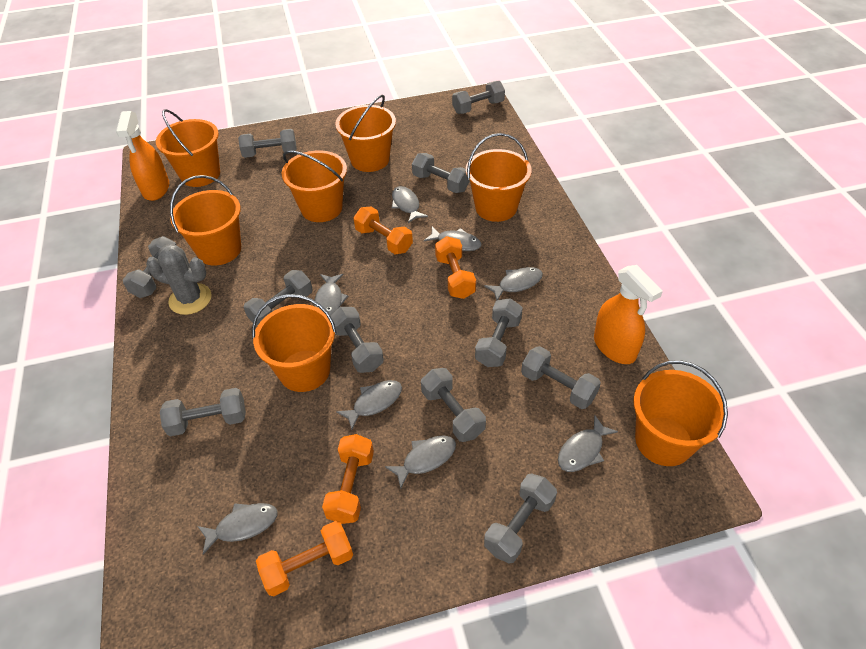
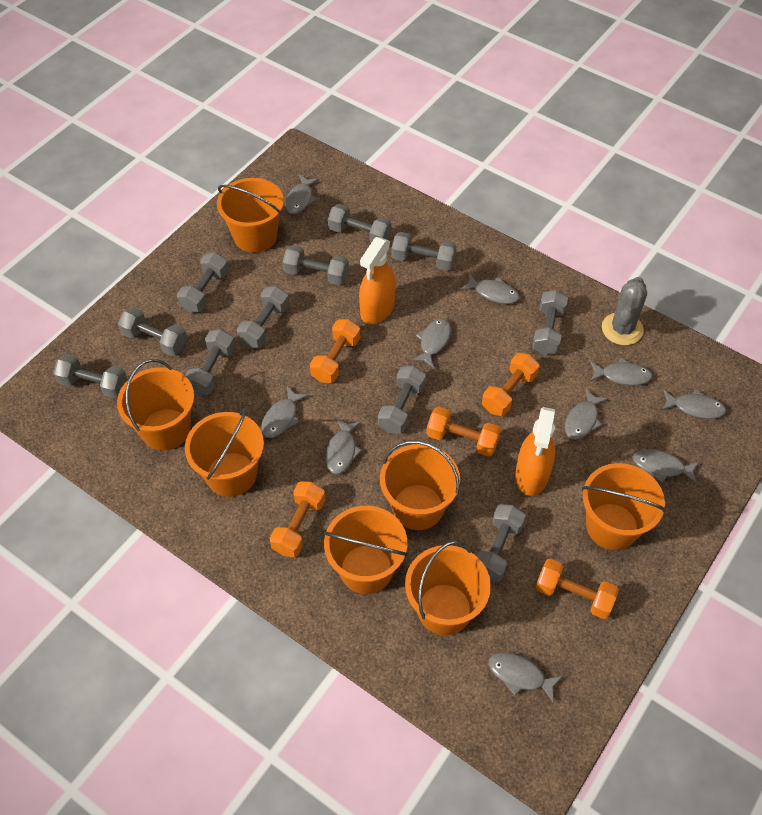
grey fish: 8 -> 10
orange dumbbell: 4 -> 5

